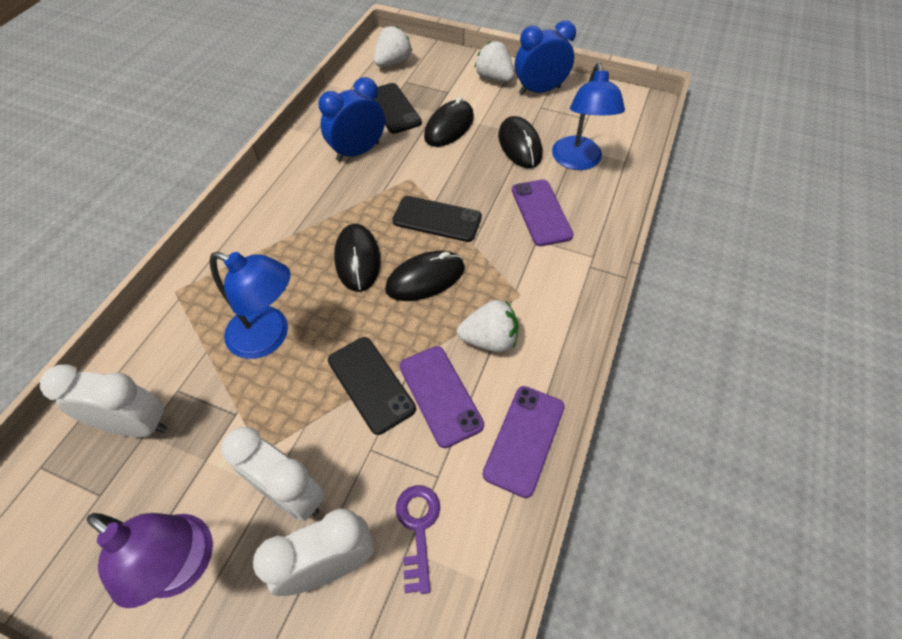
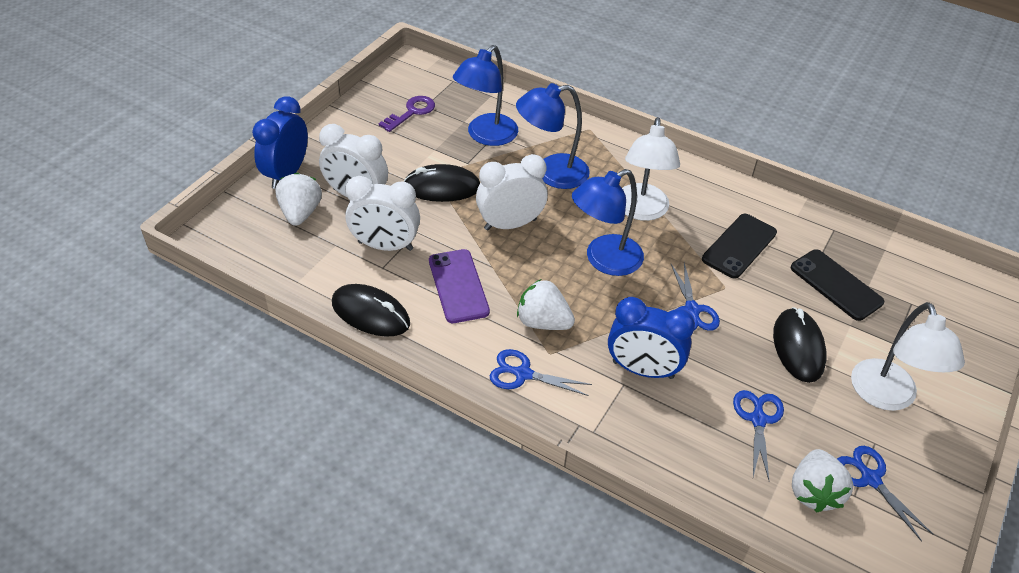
black mouse: 4 -> 3
black phone: 3 -> 2
blue lamp: 2 -> 3
blue scissors: 0 -> 4
purple lamp: 1 -> 0
purple phone: 3 -> 1
white lamp: 0 -> 2

